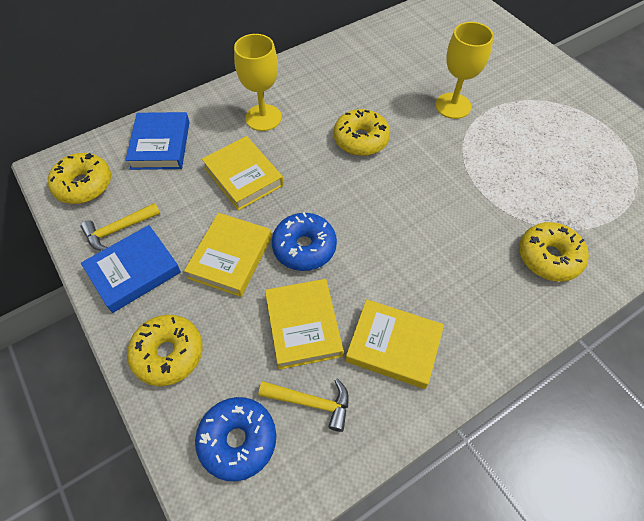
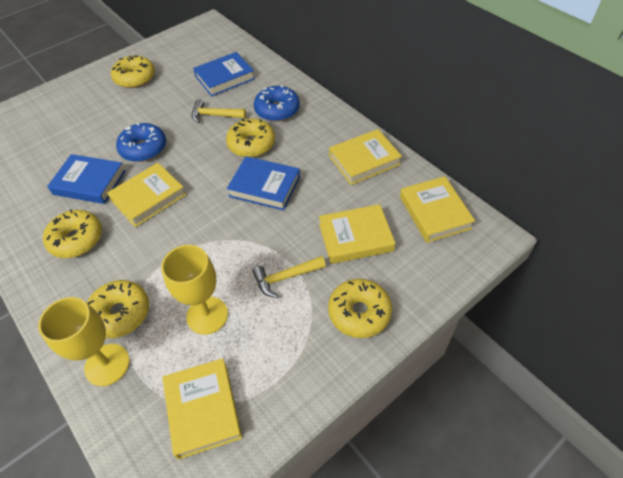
blue book: 2 -> 3
yellow book: 4 -> 5
yellow donut: 4 -> 5

